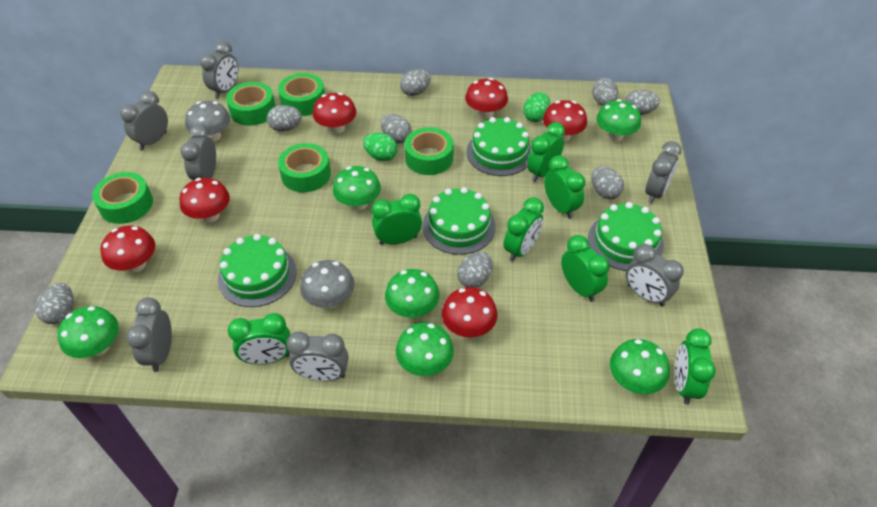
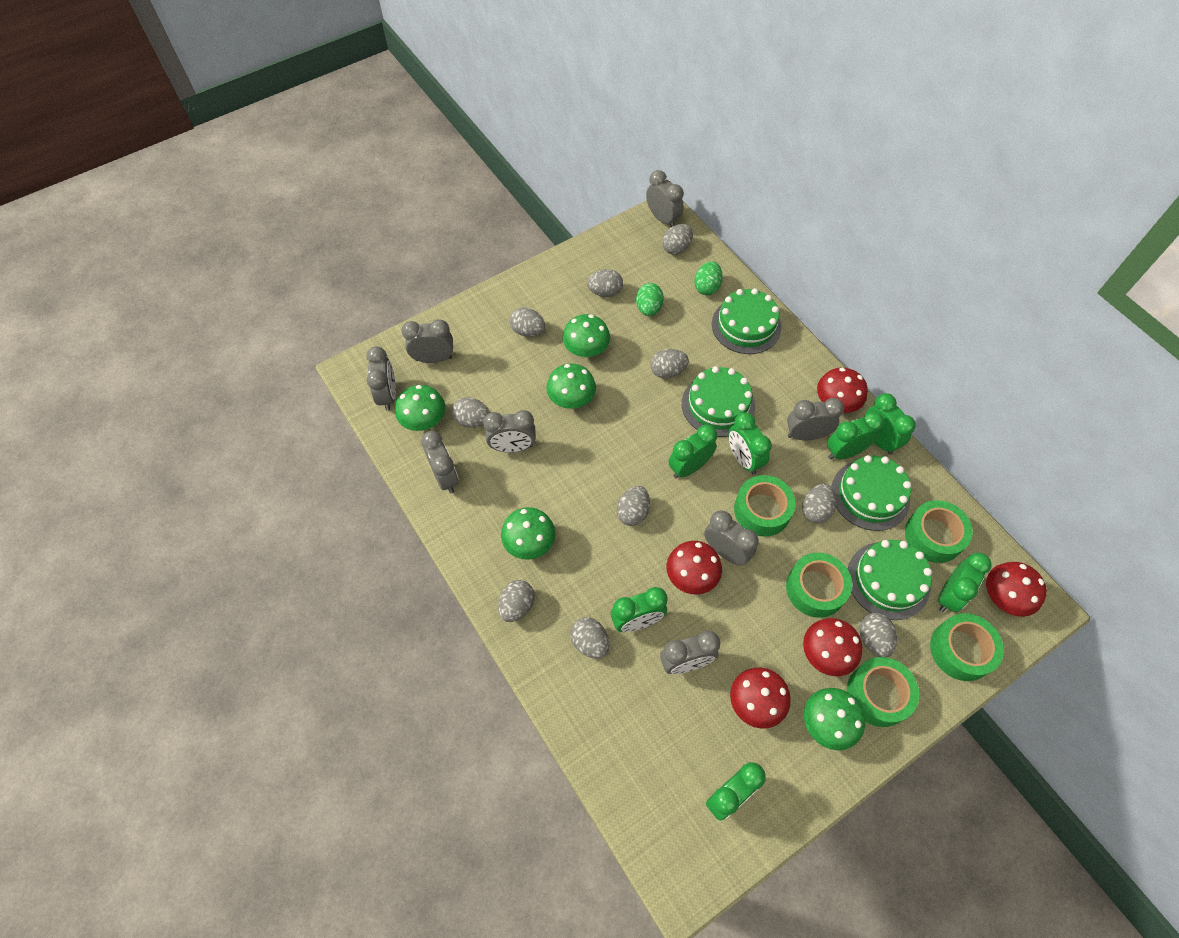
green mushroom: 6 -> 5
grey clock: 7 -> 8
grey egg: 8 -> 10
grey mushroom: 2 -> 0
red mushroom: 6 -> 5

